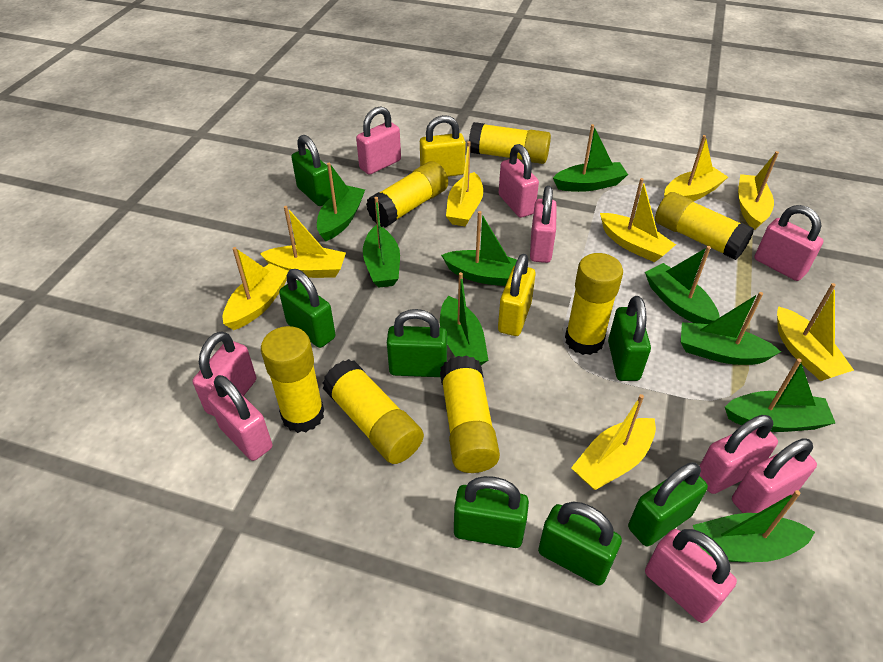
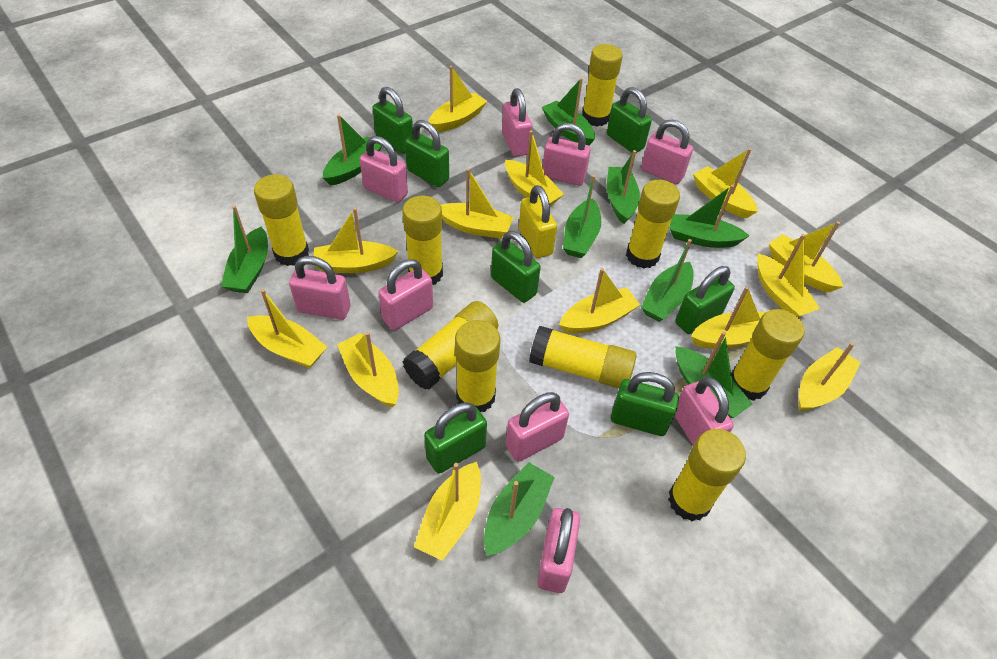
yellow boat: 8 -> 13
yellow glue stick: 7 -> 9
yellow padlock: 2 -> 1

